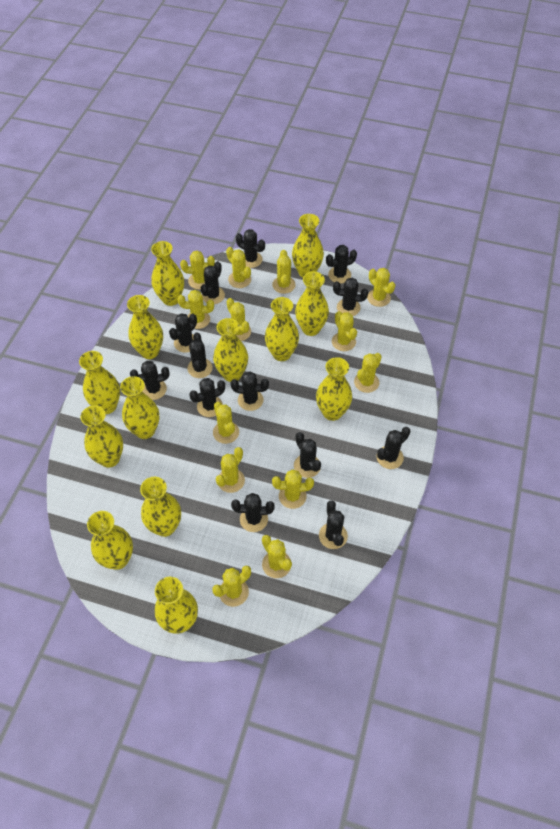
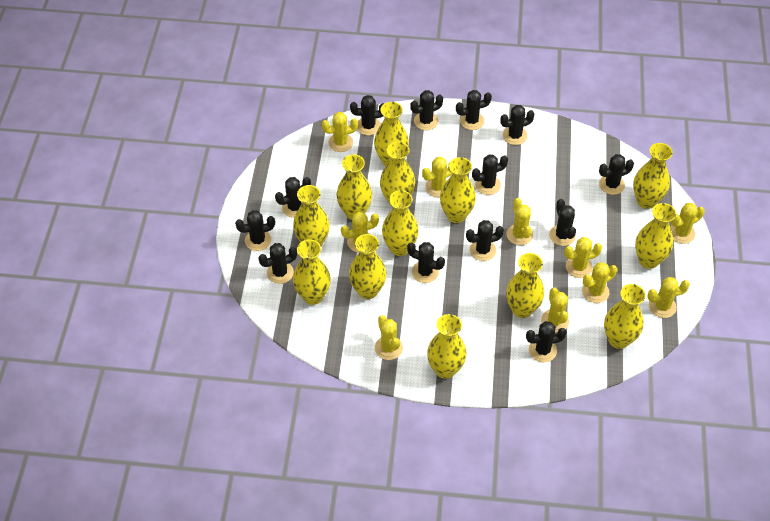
yellow cactus: 13 -> 10

